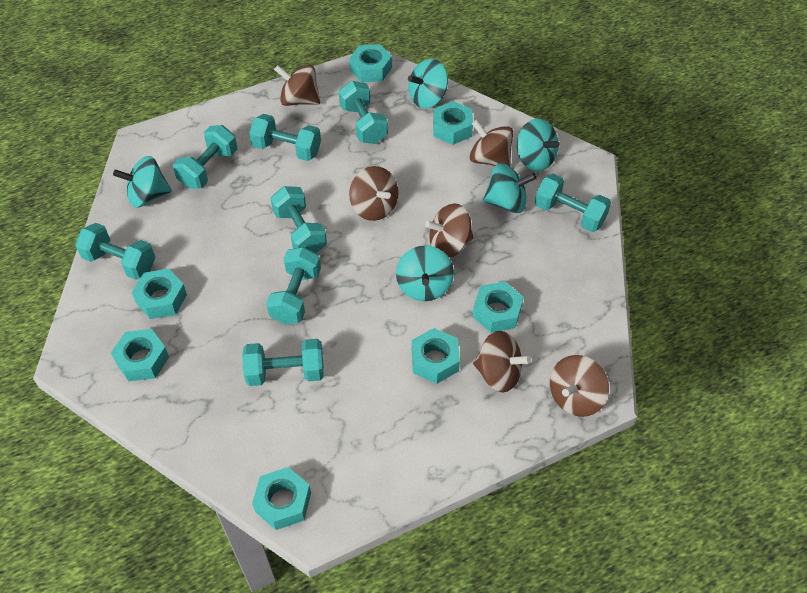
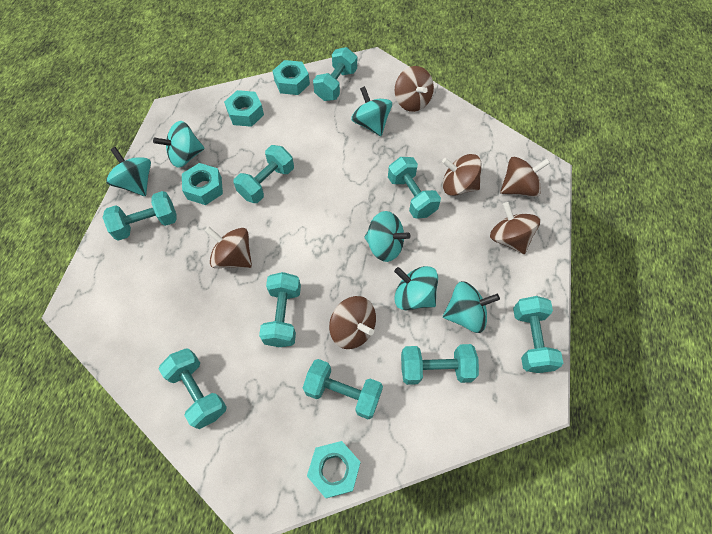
turquoise dumbbell: 8 -> 9
turquoise nut: 7 -> 4
turquoise spinning top: 5 -> 6

